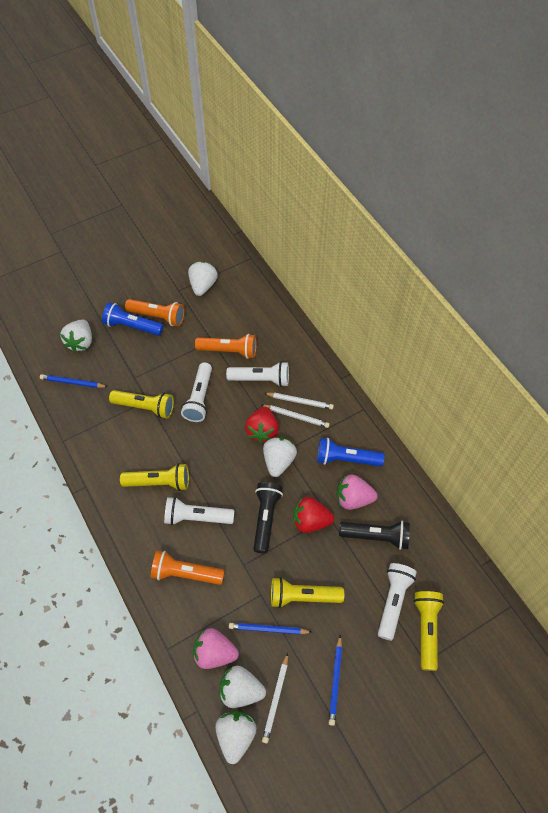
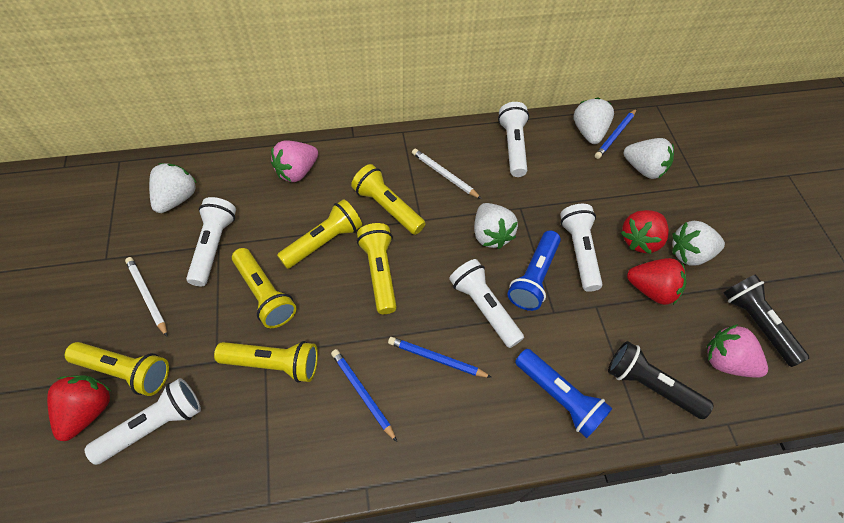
orange flashlight: 3 -> 0
red strawberry: 2 -> 3
white flashlight: 4 -> 5
white pencil: 3 -> 2
yellow flashlight: 4 -> 6

